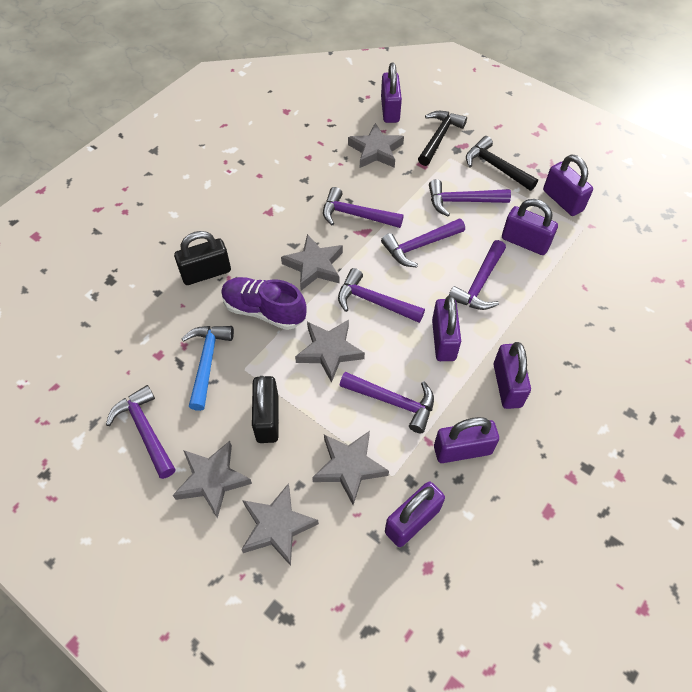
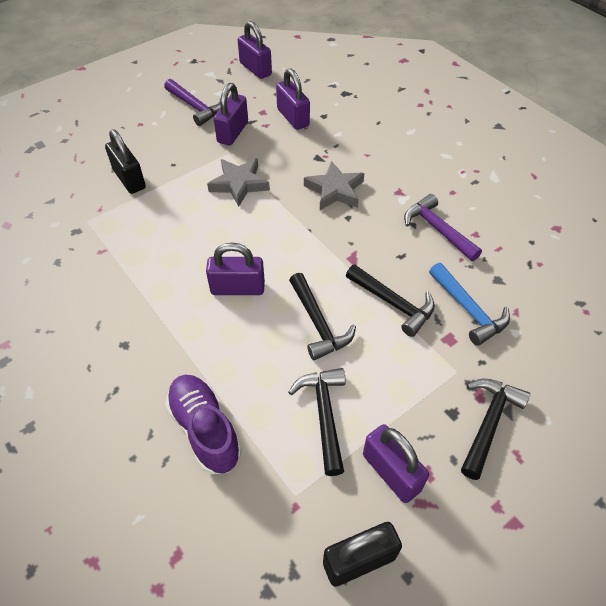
black hammer: 2 -> 4
grey star: 6 -> 2
purple hammer: 7 -> 2
purple padlock: 7 -> 5

